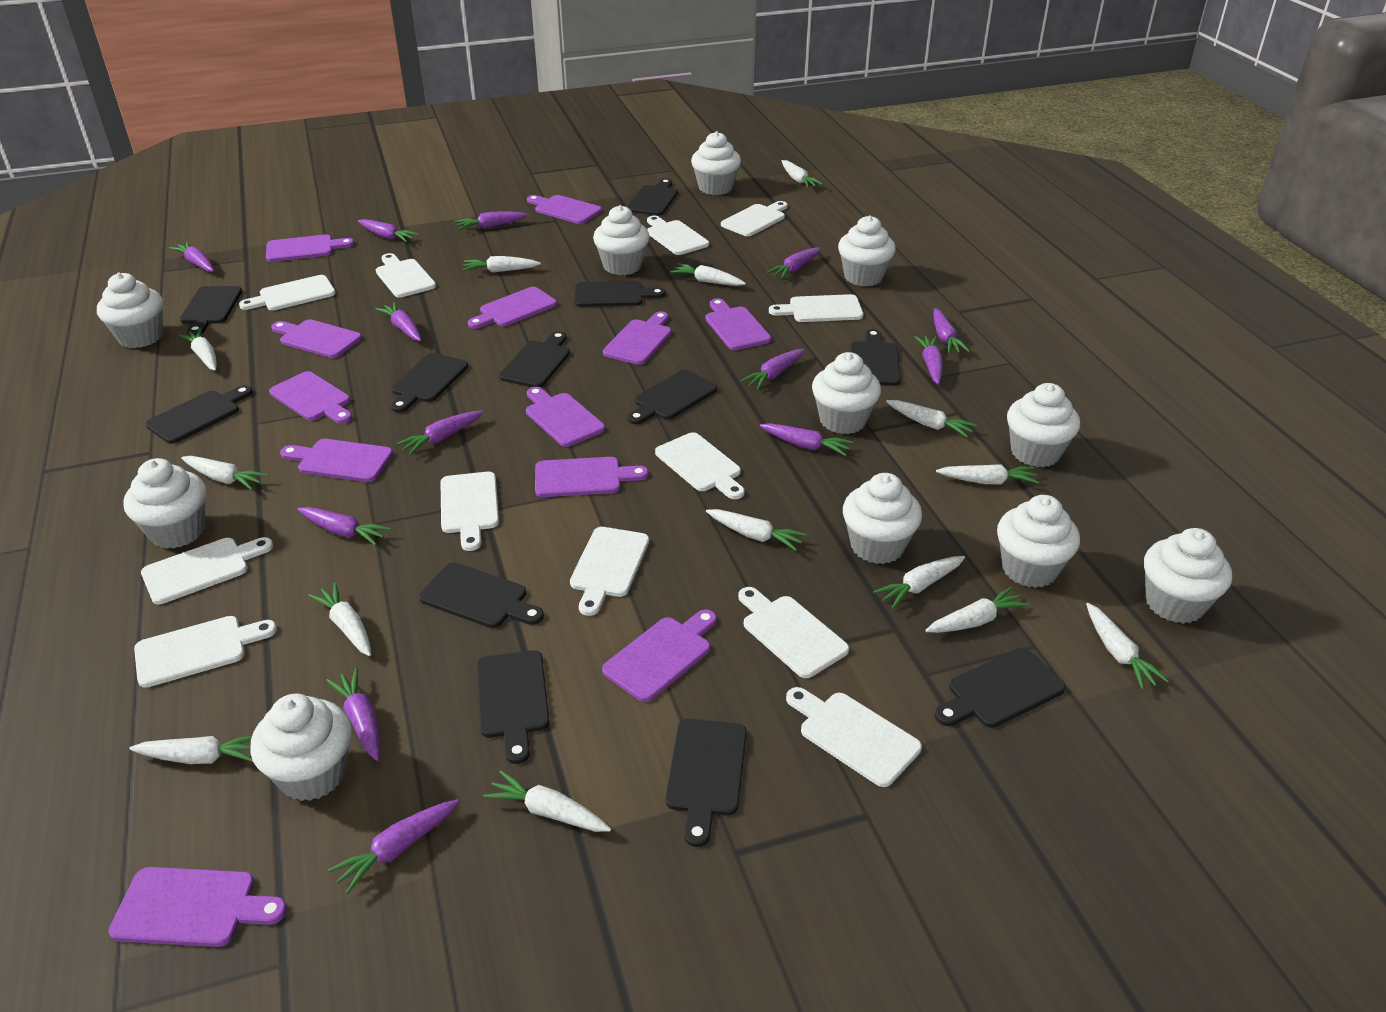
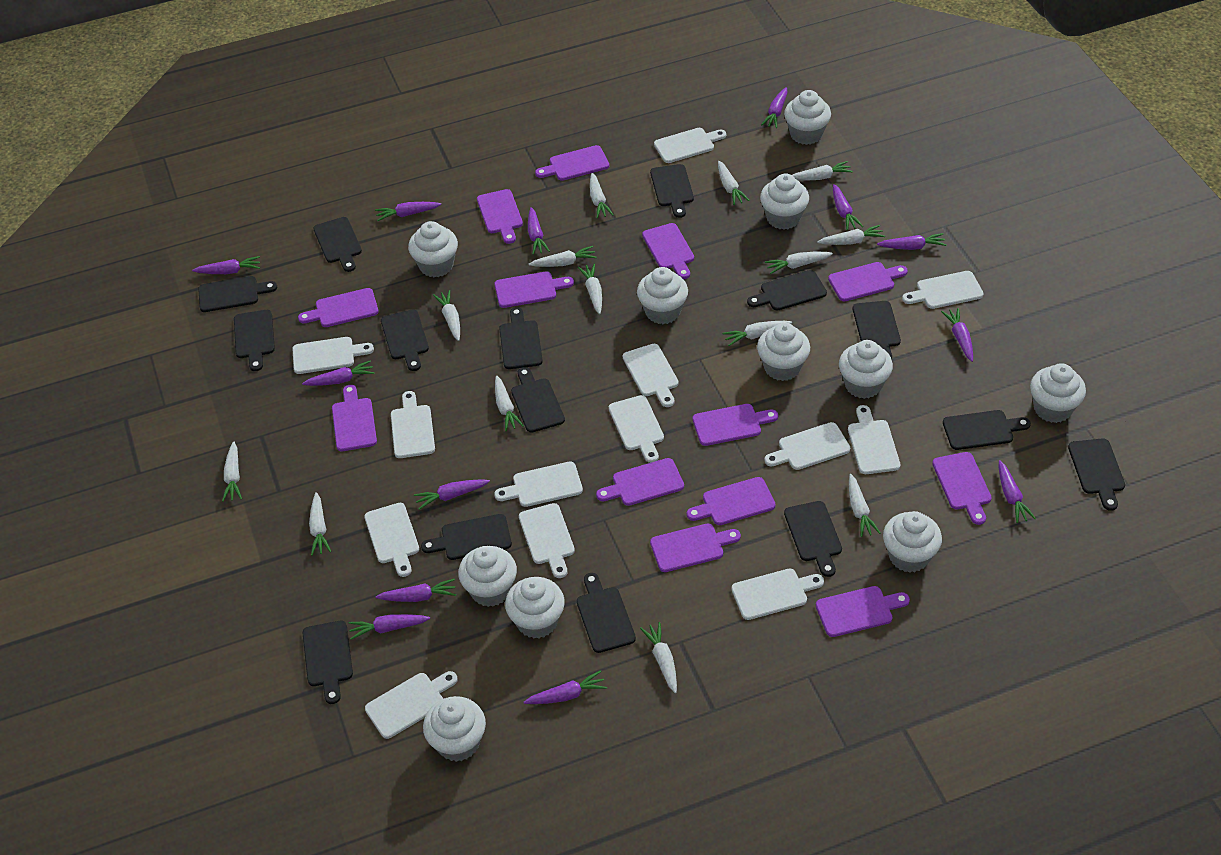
black cutting board: 12 -> 15
purple cutting board: 12 -> 13
white cutting board: 12 -> 13

